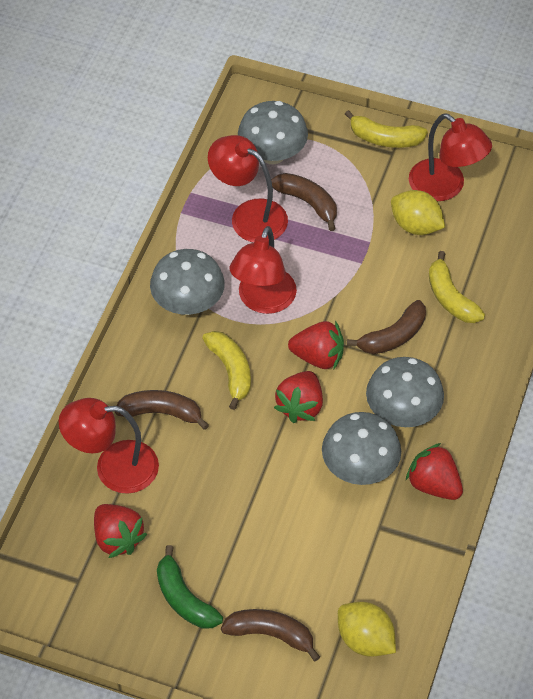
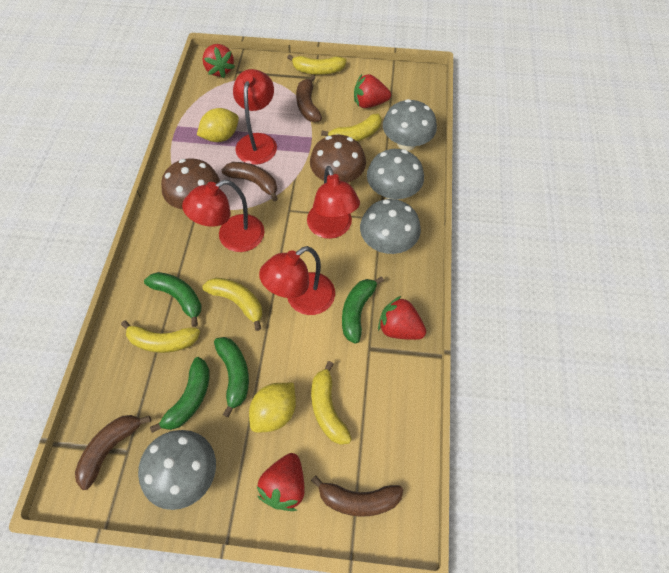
brown mushroom: 0 -> 2
green banana: 1 -> 4
yellow banana: 3 -> 5

